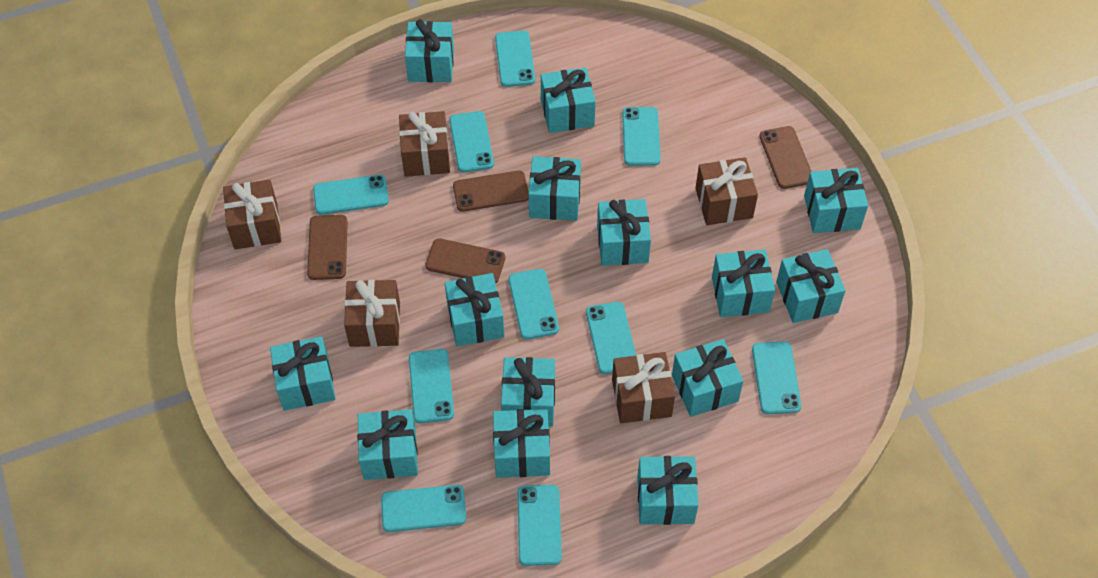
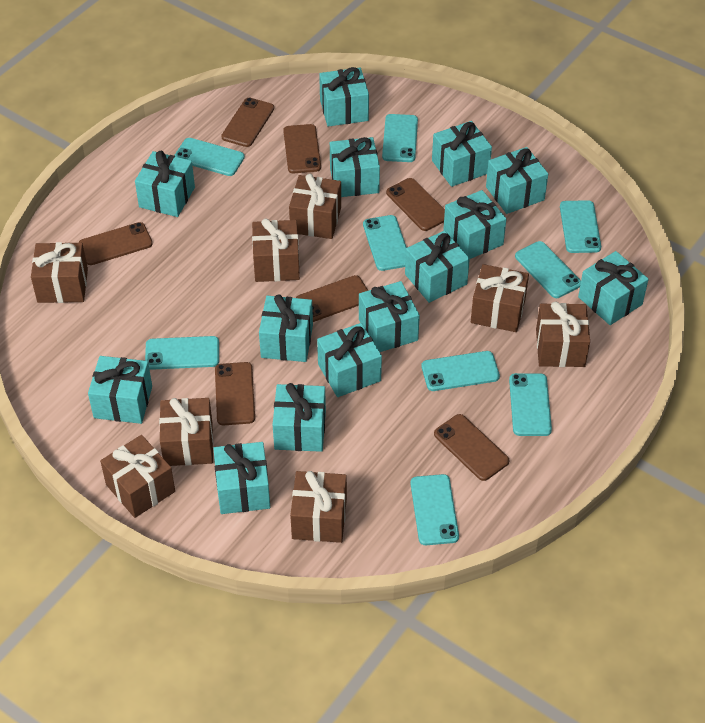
brown gift: 5 -> 8
brown phone: 4 -> 7
turquoise phone: 10 -> 9

